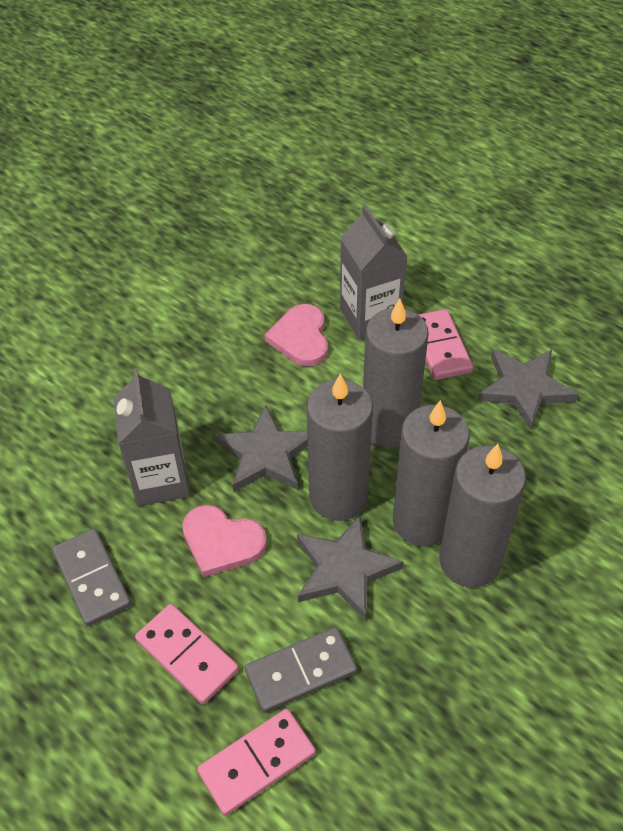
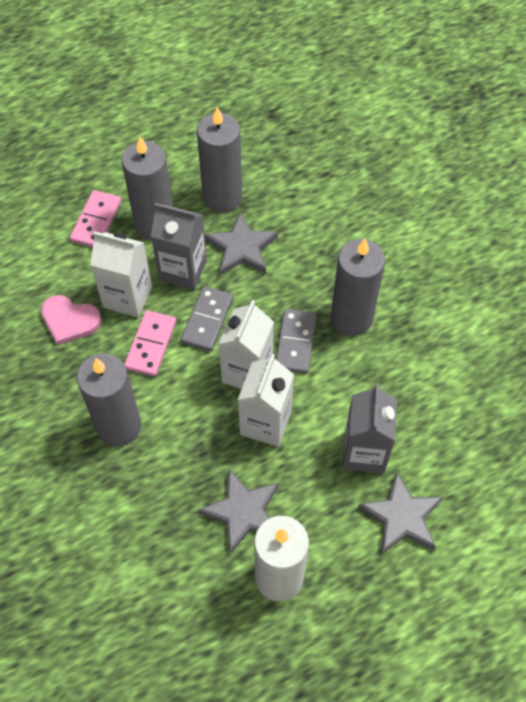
pink domino: 3 -> 2
pink heart: 2 -> 1
white candle: 0 -> 1
white carton: 0 -> 3

